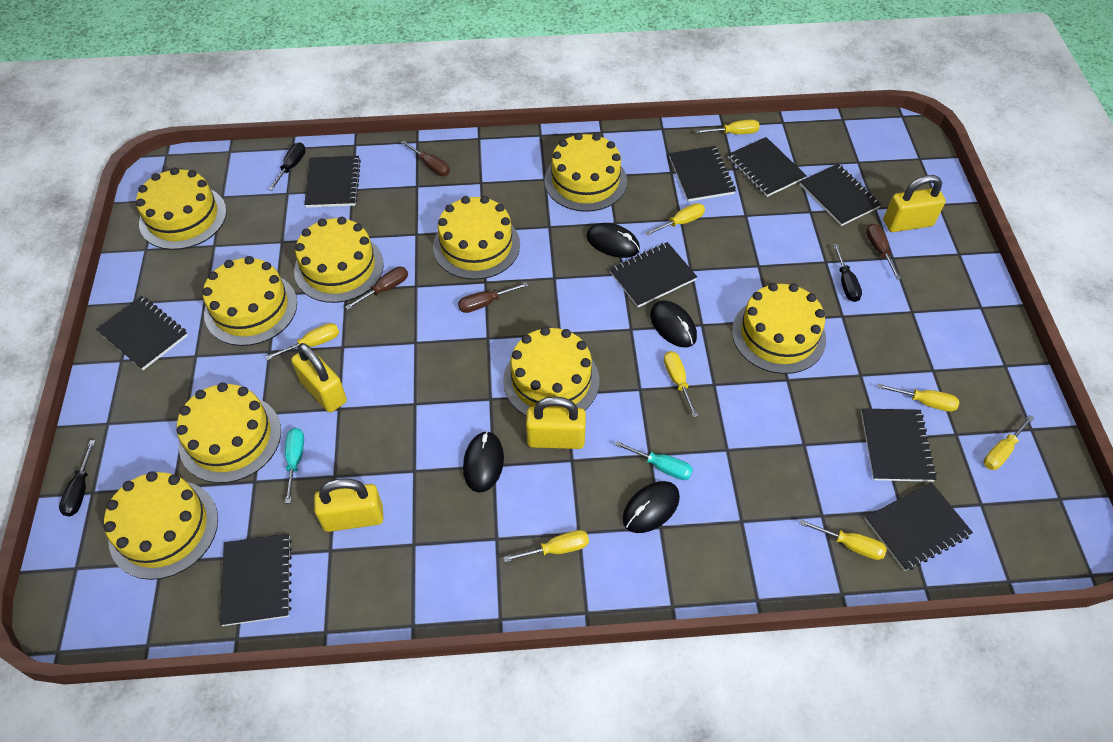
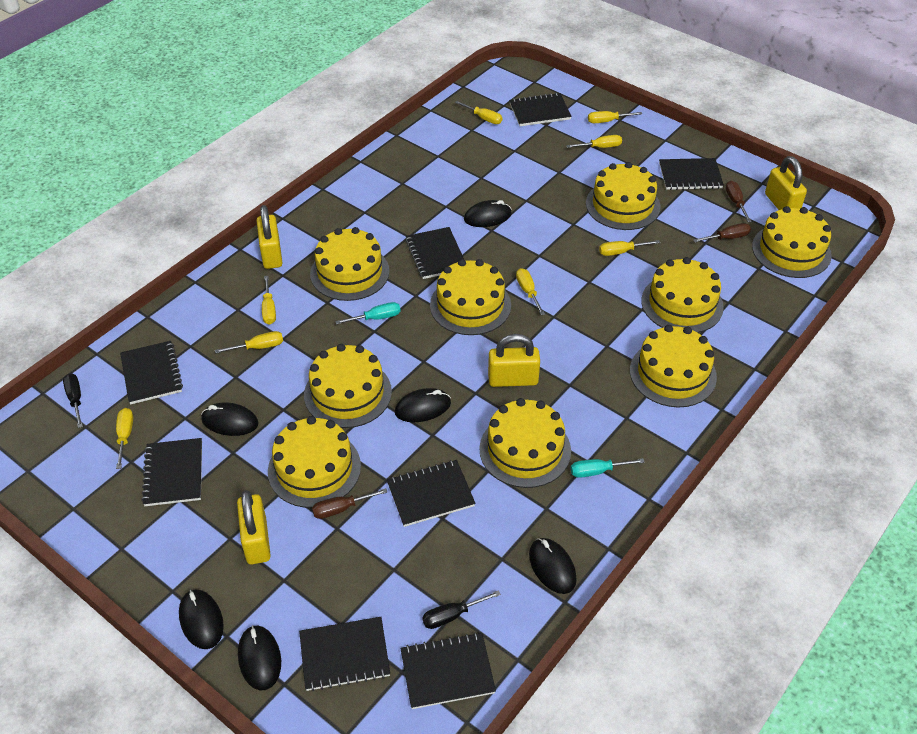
black mouse: 4 -> 6
black notebook: 9 -> 8
black screwdriver: 3 -> 2
brown screwdriver: 4 -> 3

